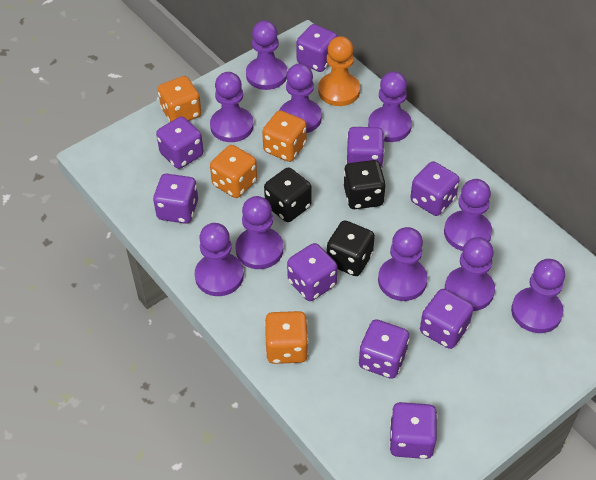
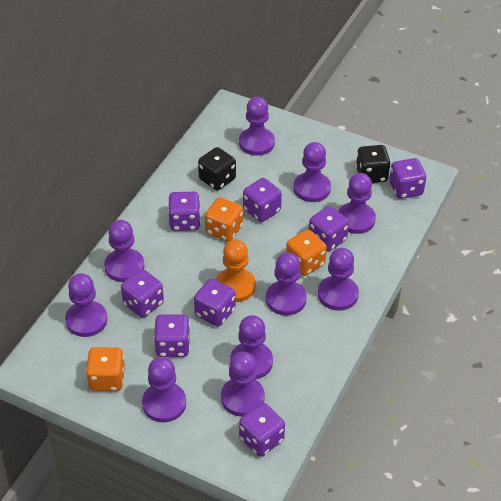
black dice: 3 -> 2
orange dice: 4 -> 3
purple dice: 9 -> 8

